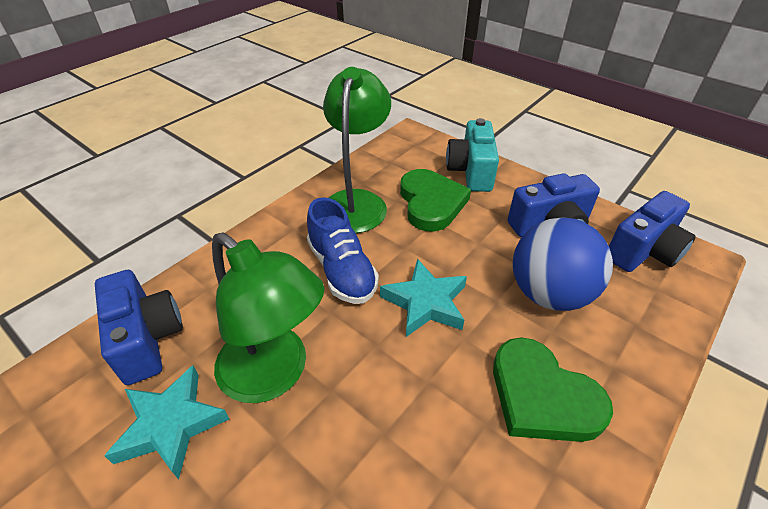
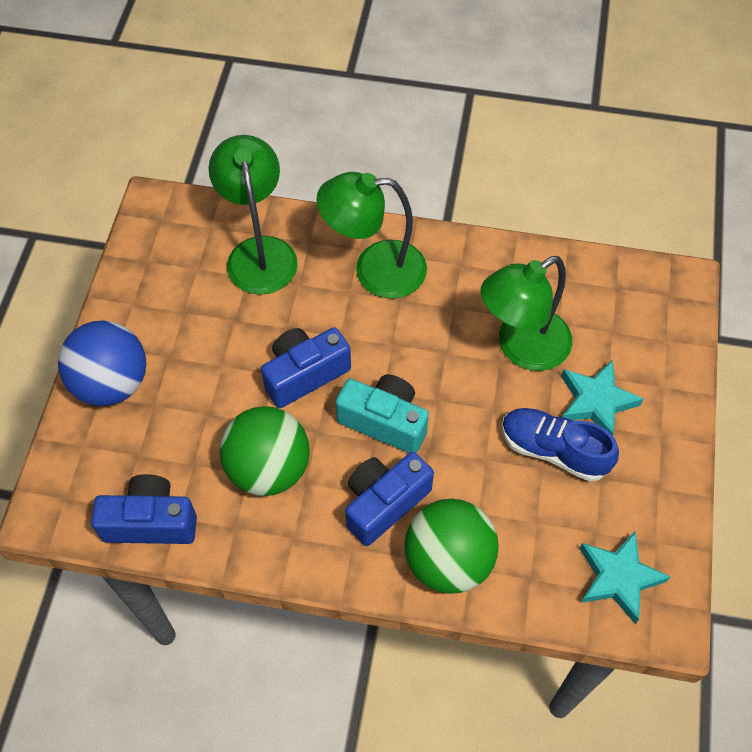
green ball: 0 -> 2
green heart: 2 -> 0
green lamp: 2 -> 3

